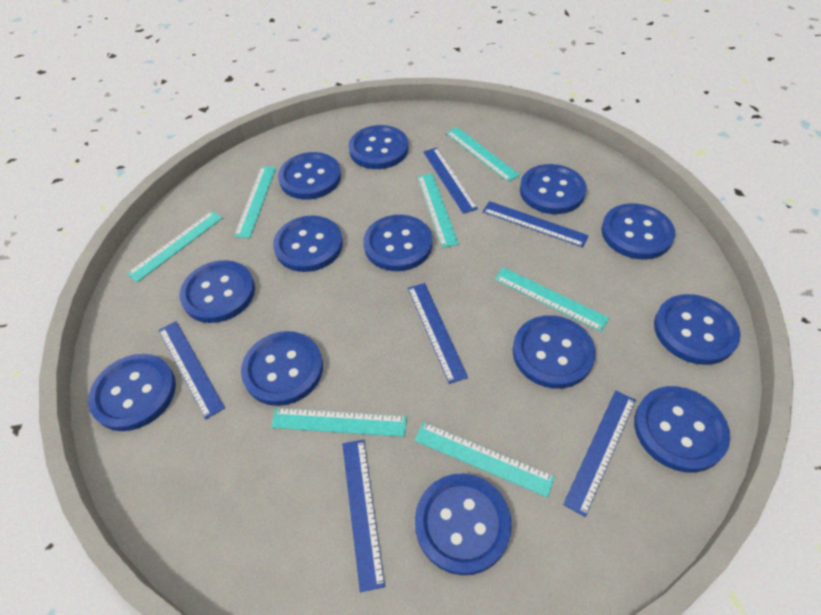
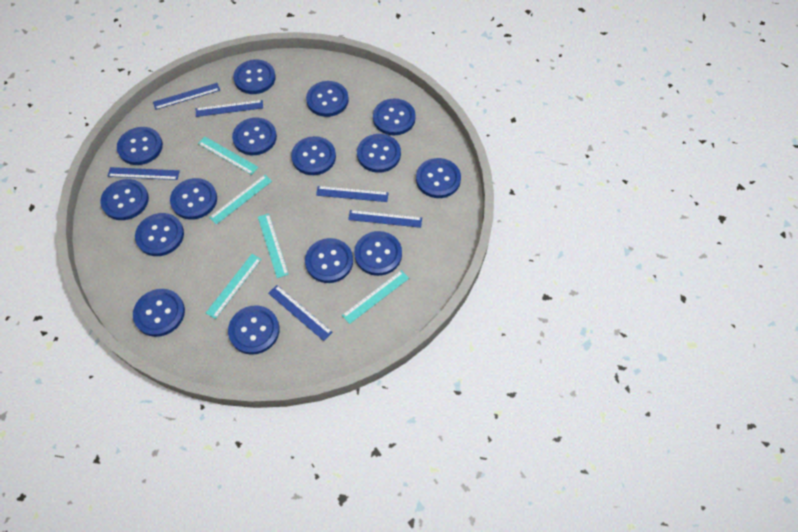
blue button: 13 -> 15
turquoise ruler: 7 -> 5

